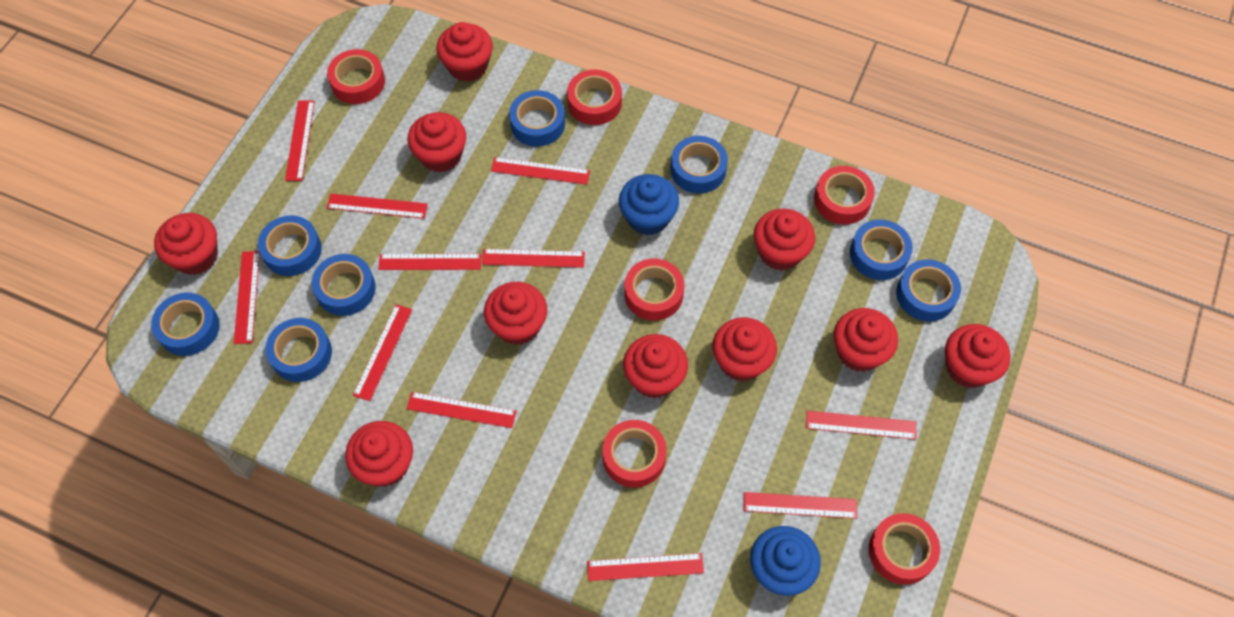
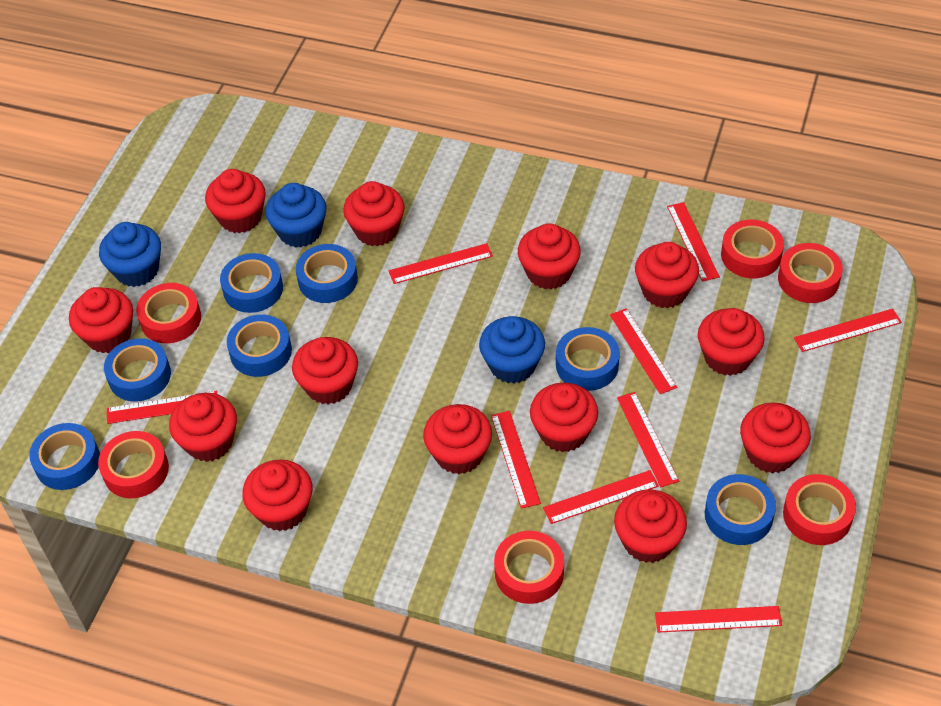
blue cupcake: 2 -> 3
blue tape: 8 -> 7
red cupcake: 10 -> 13
red ruler: 11 -> 9

